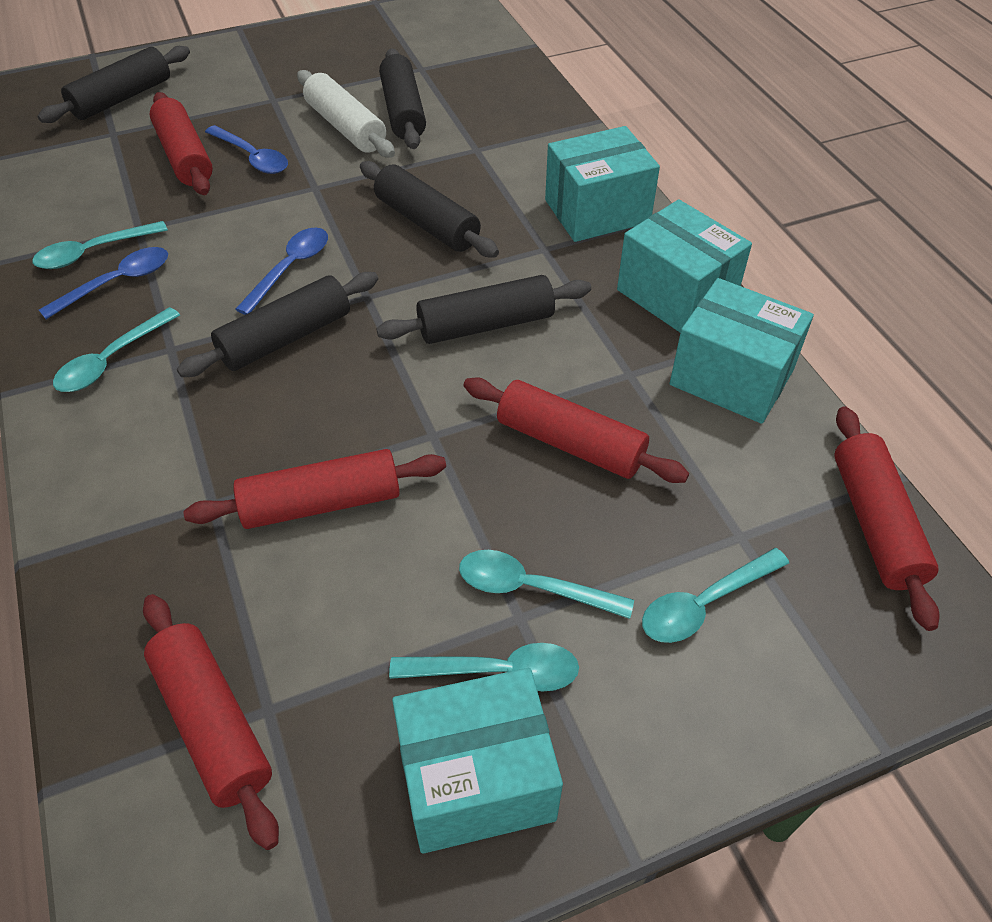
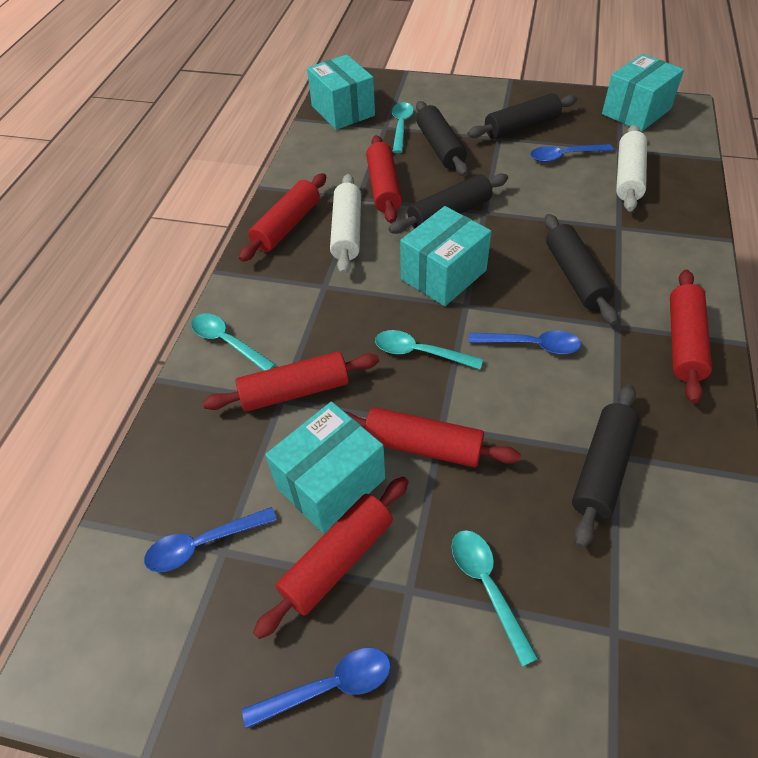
blue spoon: 3 -> 4
red rolling pin: 5 -> 6
turquoise spoon: 5 -> 4
white rolling pin: 1 -> 2

